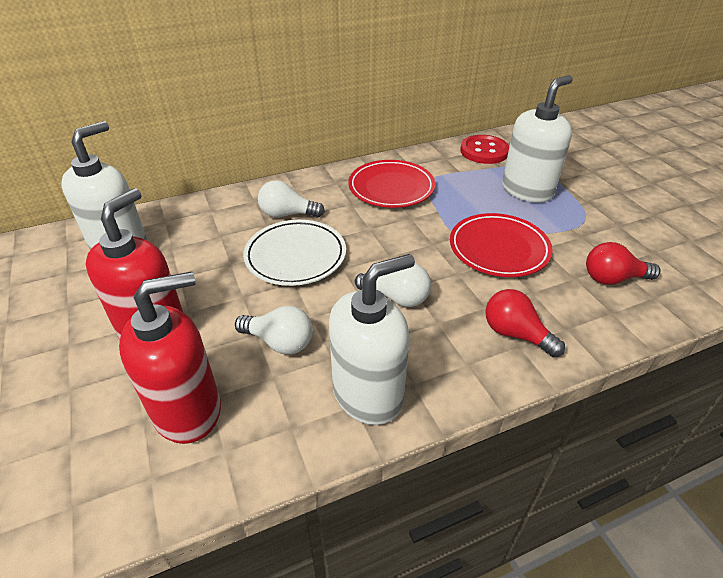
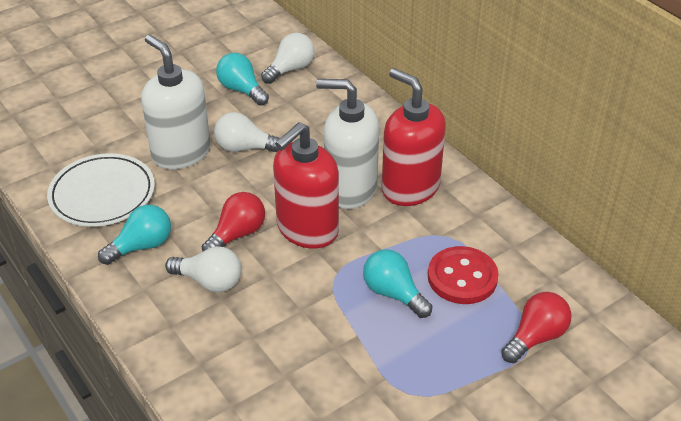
red plate: 2 -> 0
turquoise light bulb: 0 -> 3
white soap dispenser: 3 -> 2

